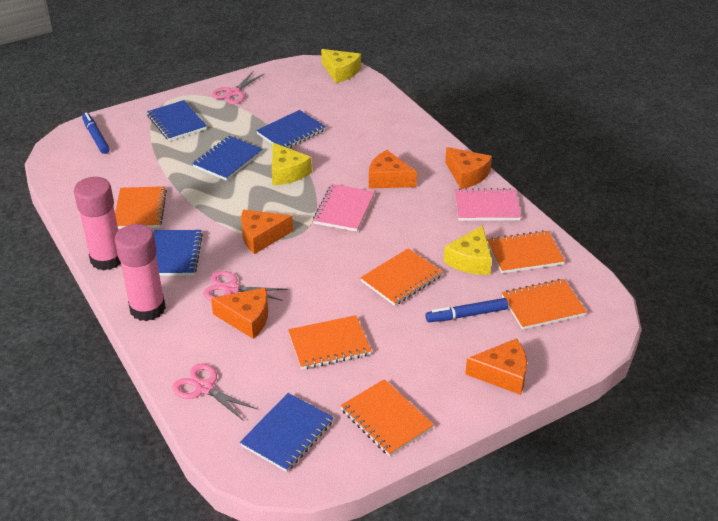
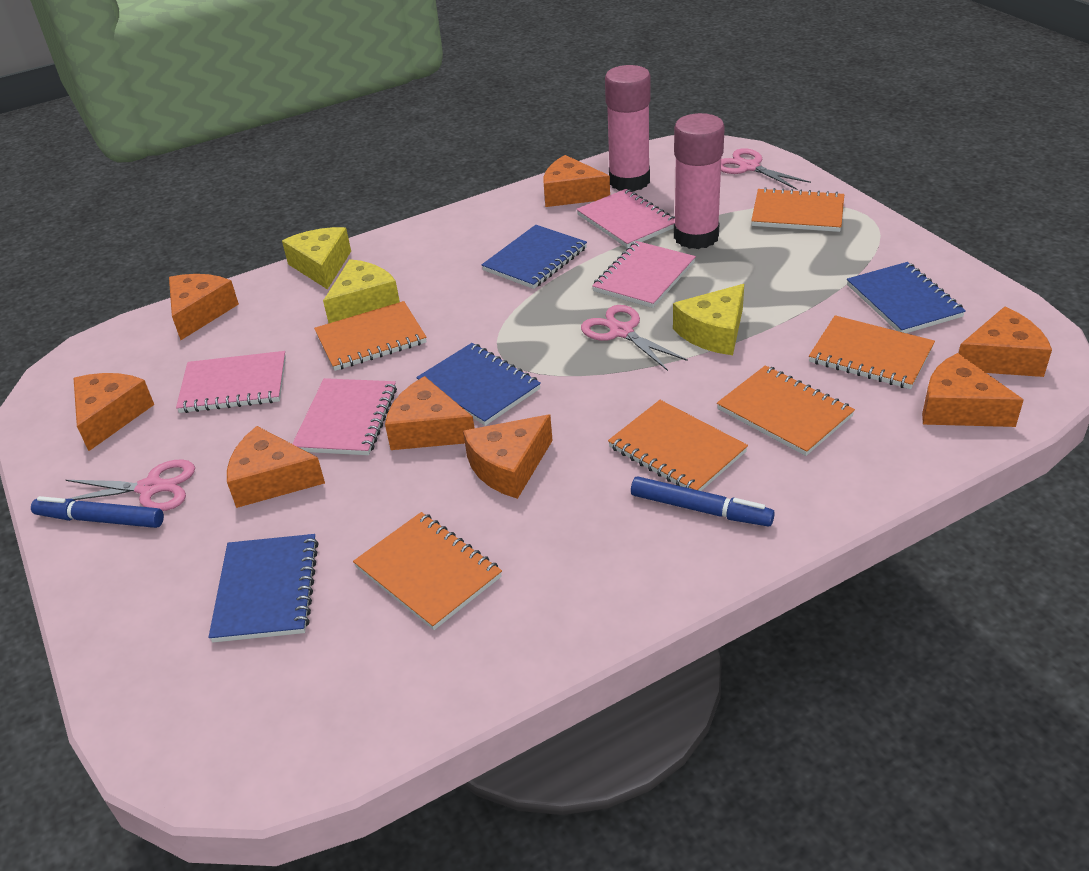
blue notebook: 5 -> 4
orange cheese: 5 -> 8
pink notebook: 2 -> 4

